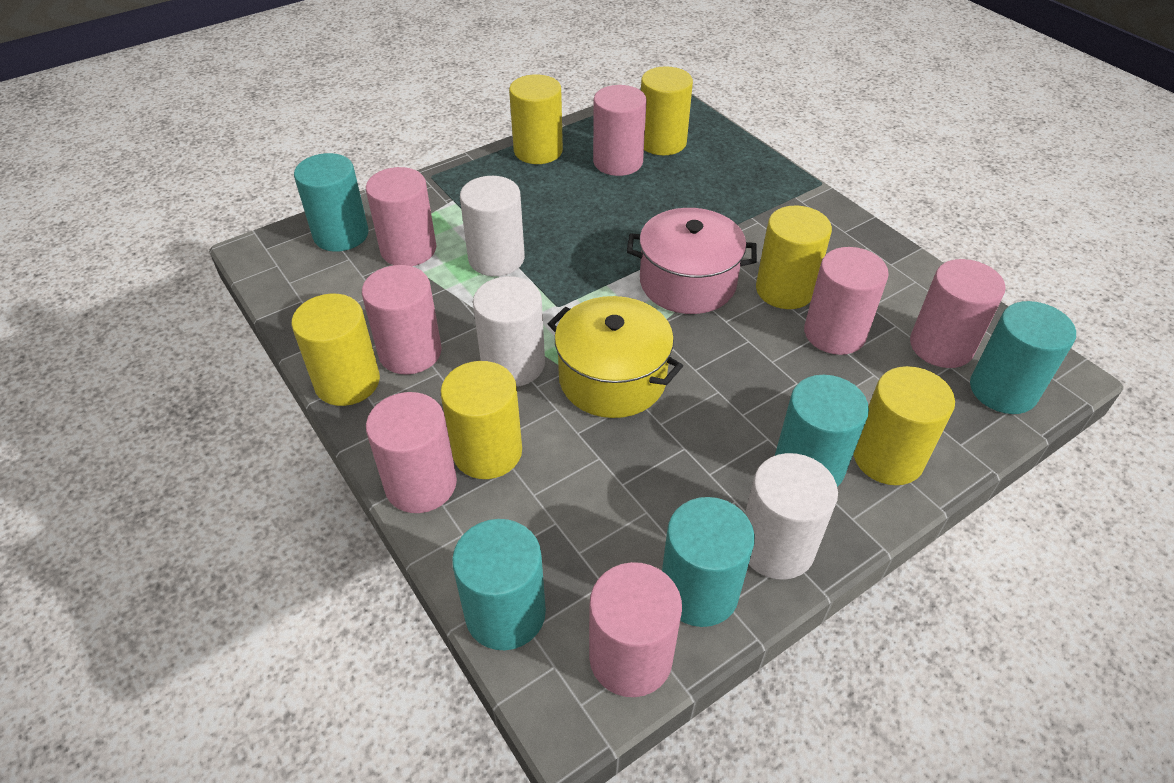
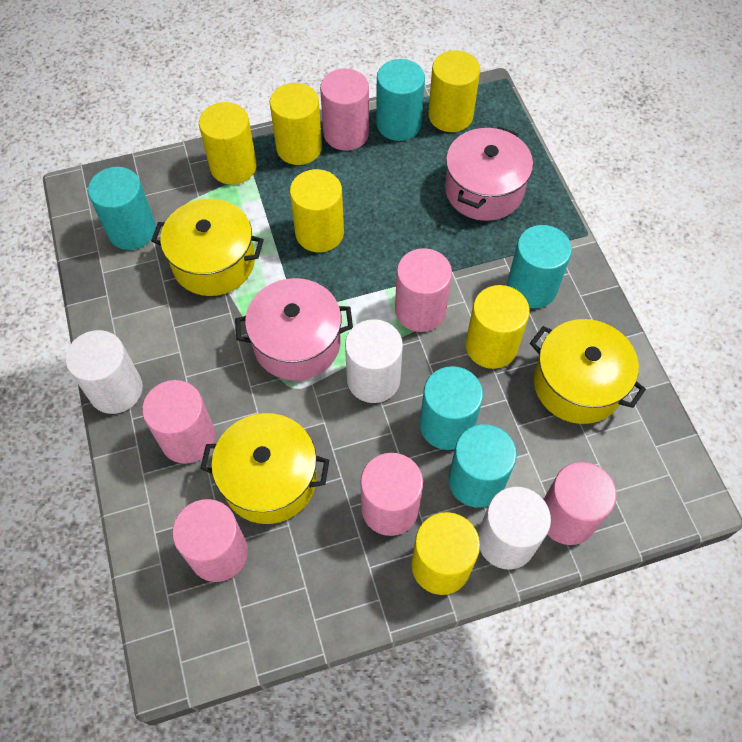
pink cylinder: 7 -> 6
pink pot: 1 -> 2
yellow pot: 1 -> 3

